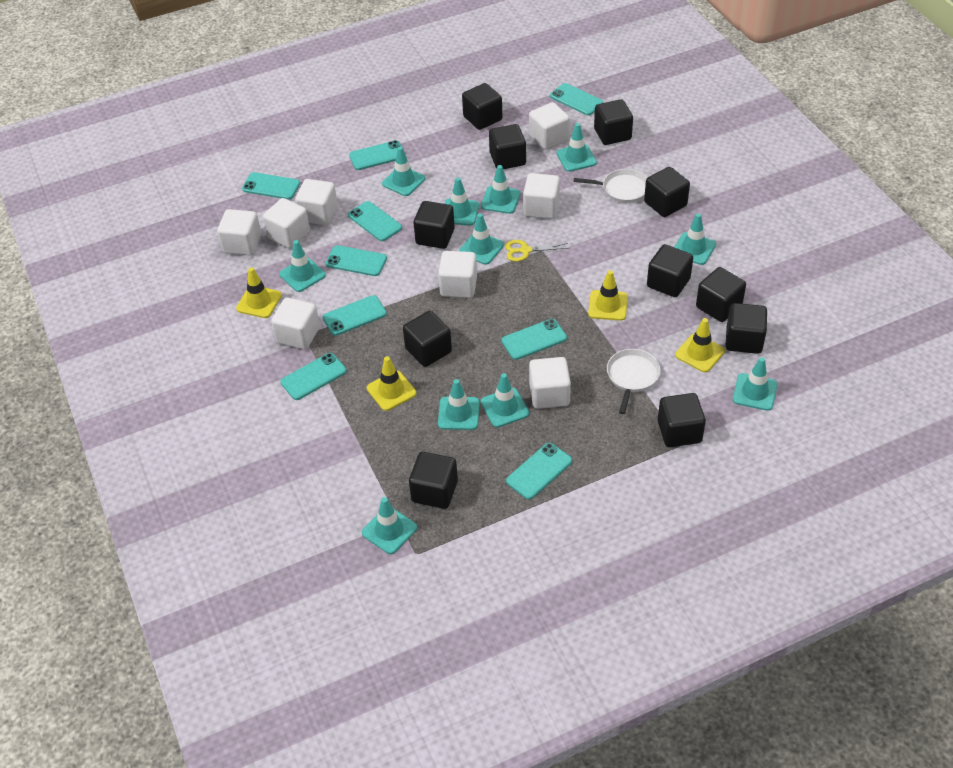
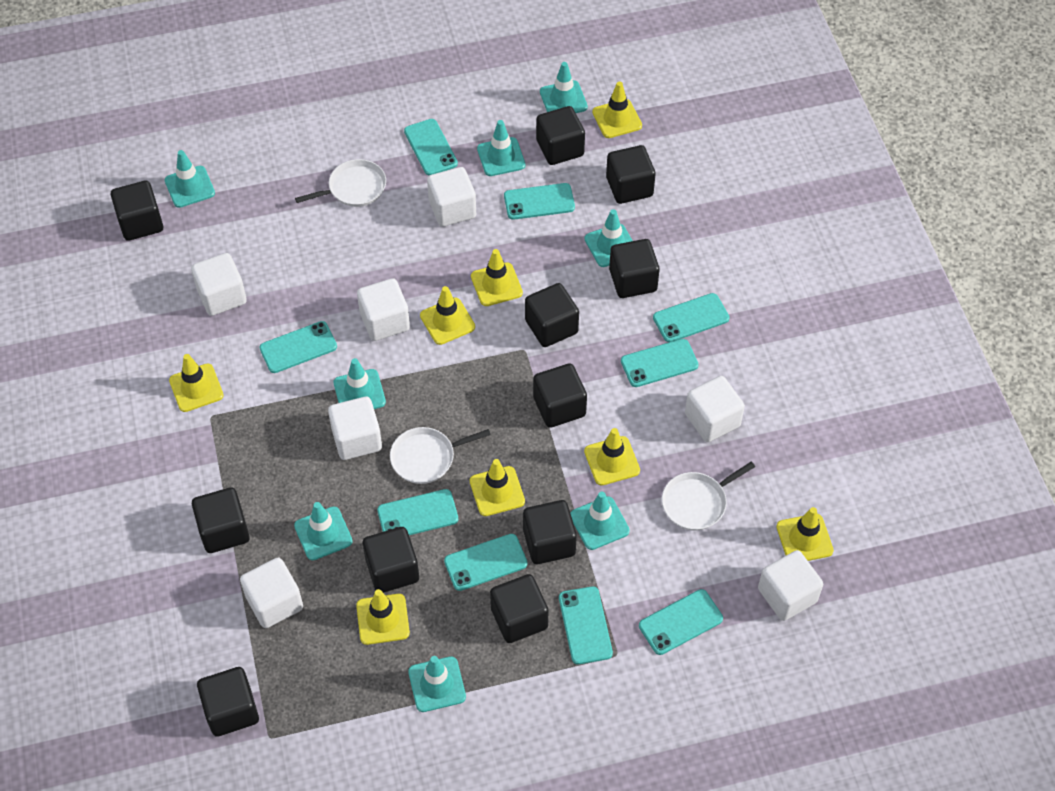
turquoise traffic cone: 11 -> 8
white cube: 8 -> 7
white pan: 2 -> 3
yellow scissors: 1 -> 0
yellow traffic cone: 4 -> 8

